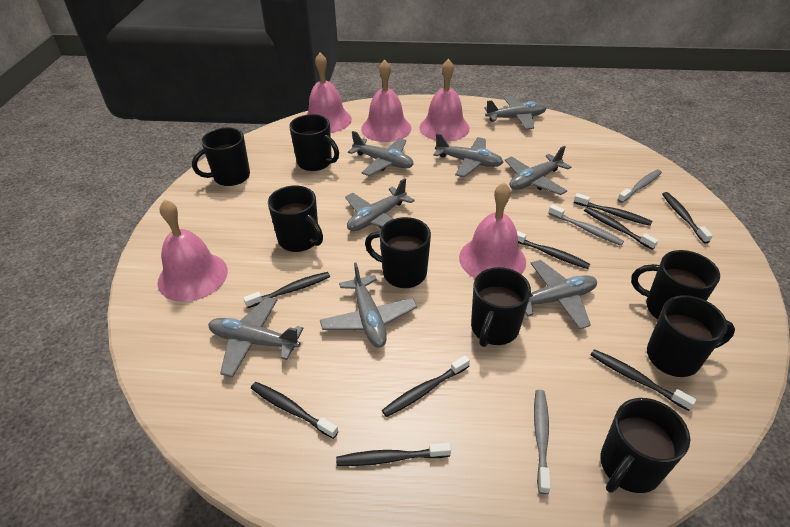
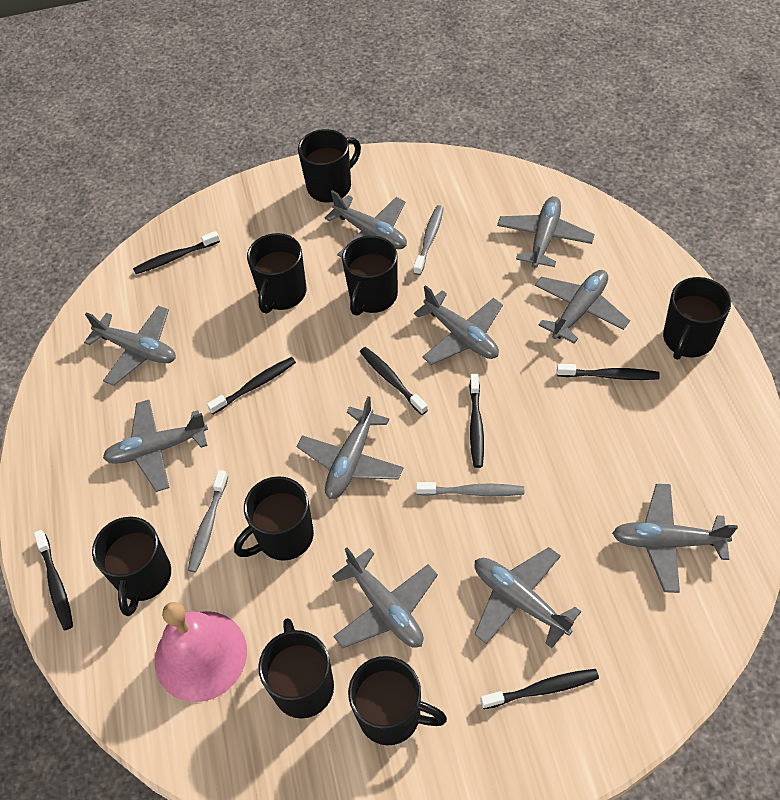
black toothbrush: 9 -> 7
grey plane: 8 -> 10
pink bell: 5 -> 1

